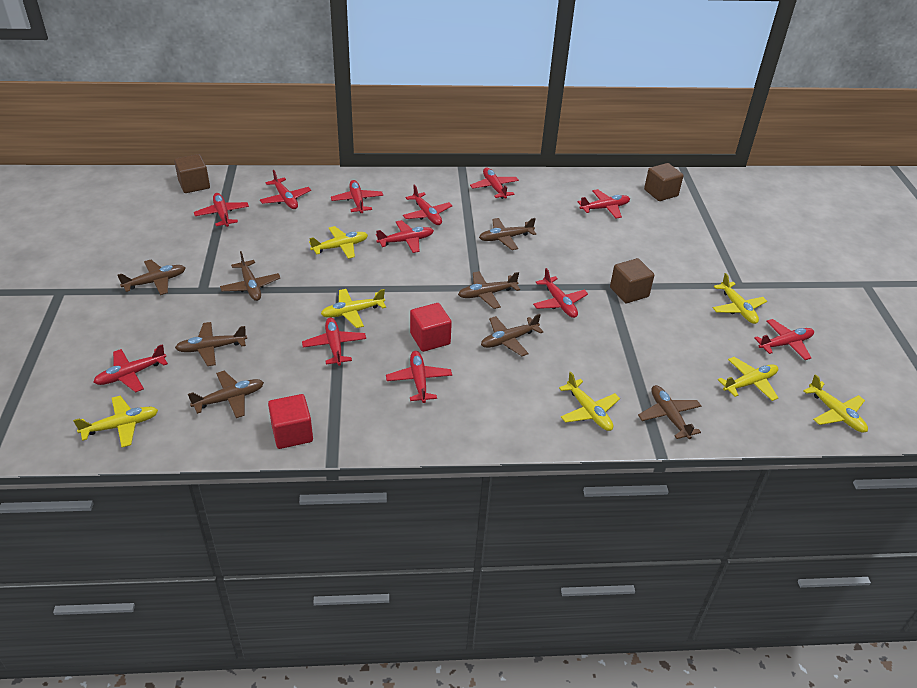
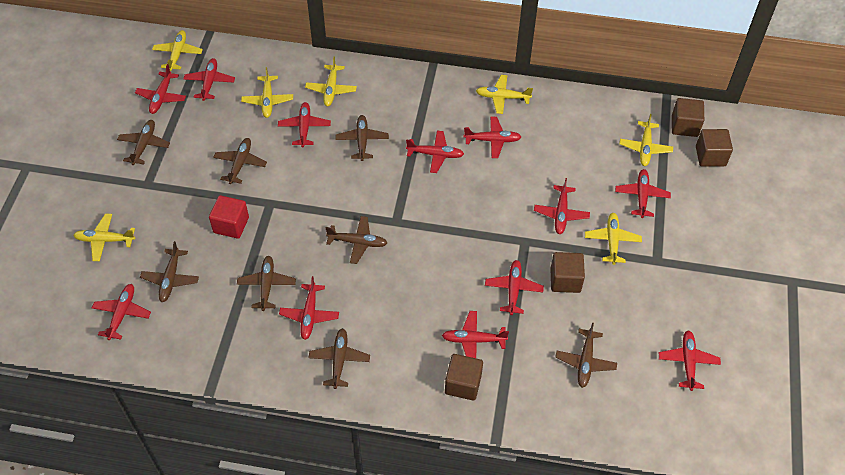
brown cube: 3 -> 4
red cube: 2 -> 1

